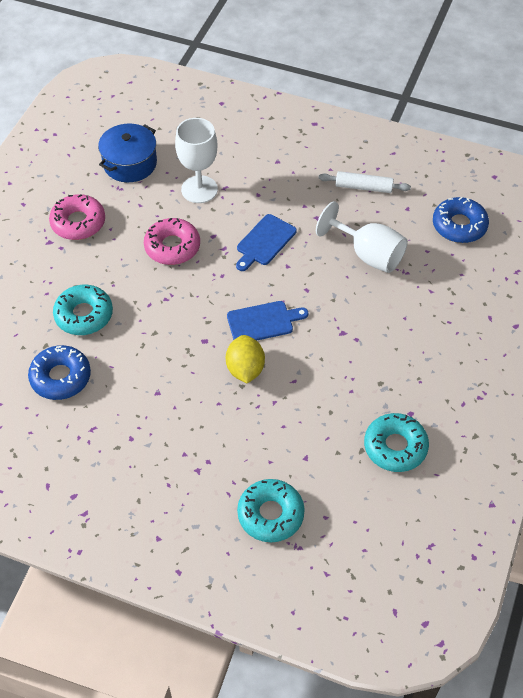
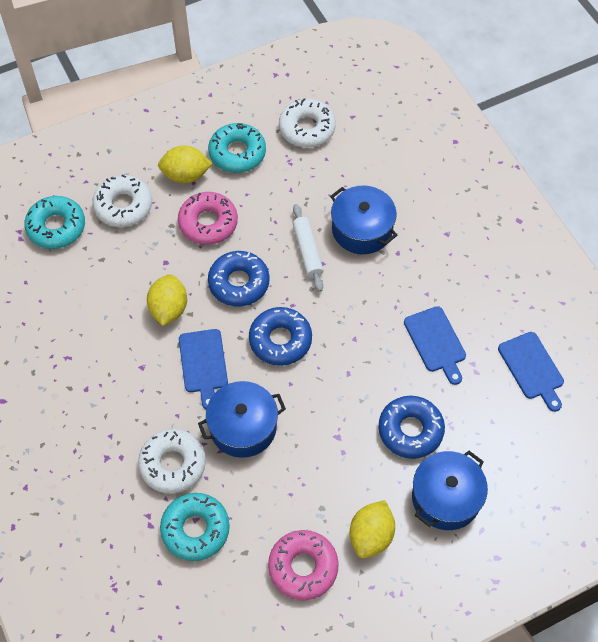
blue cutting board: 2 -> 3
blue donut: 2 -> 3
blue pot: 1 -> 3
white donut: 0 -> 3
white goblet: 2 -> 0
yellow lemon: 1 -> 3

